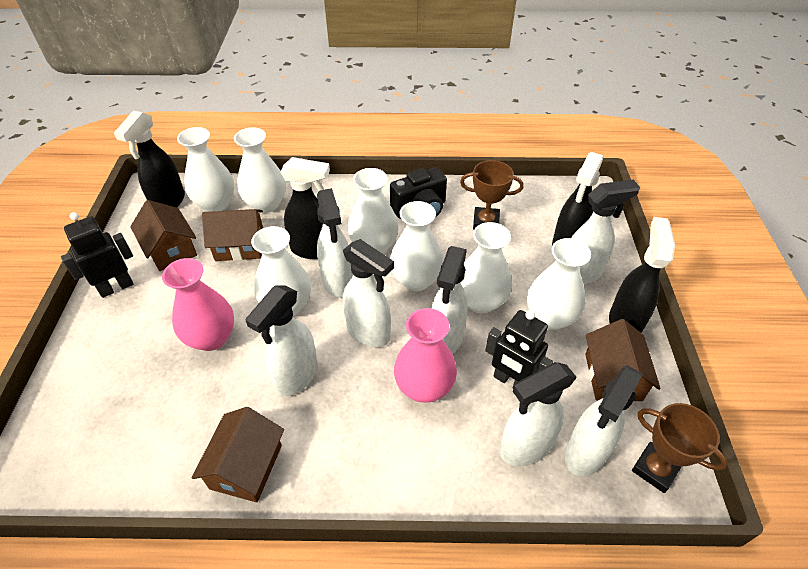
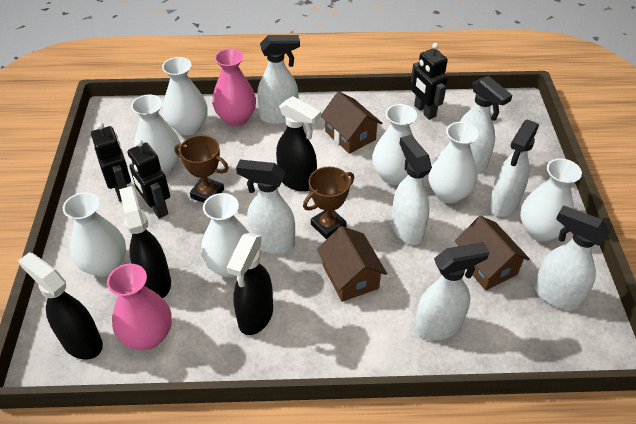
black camera: 1 -> 0
black robot: 2 -> 3
brown house: 4 -> 3

